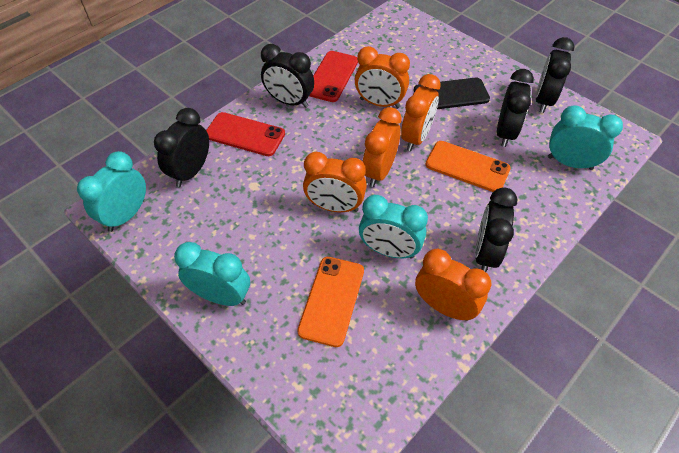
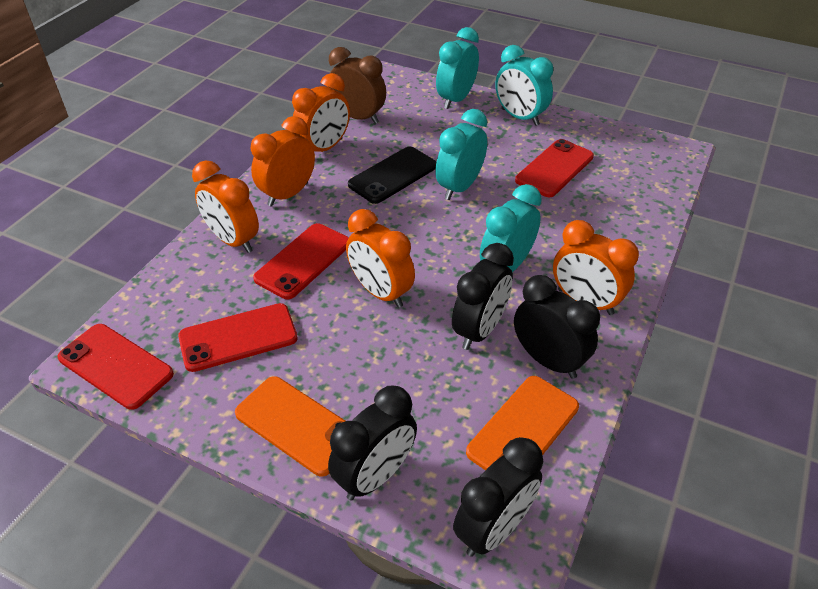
black clock: 5 -> 4
brown clock: 0 -> 1
red phone: 2 -> 4

